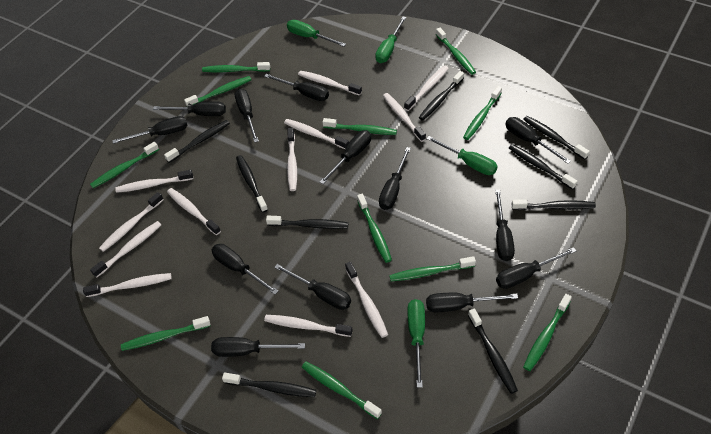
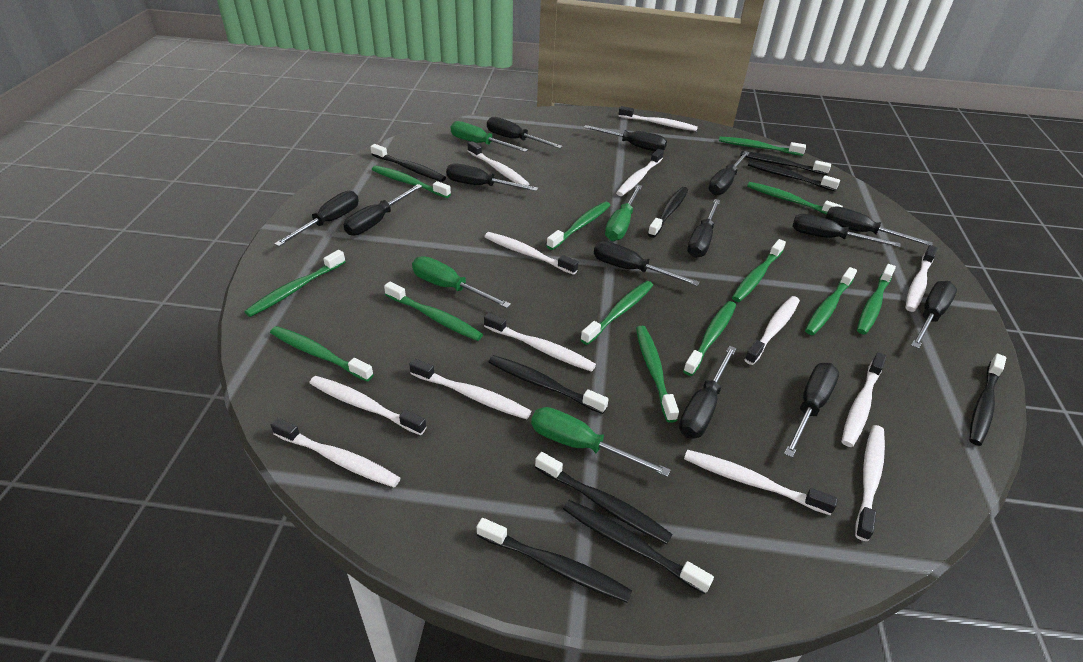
green toothbrush: 11 -> 13
white toothbrush: 12 -> 13

